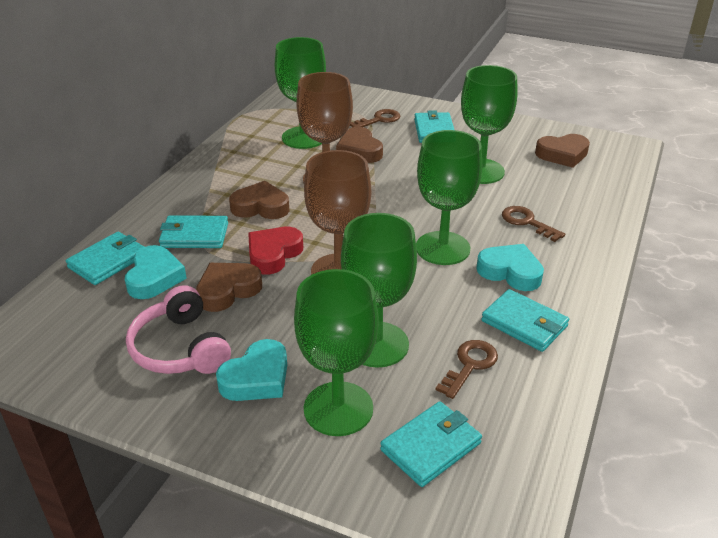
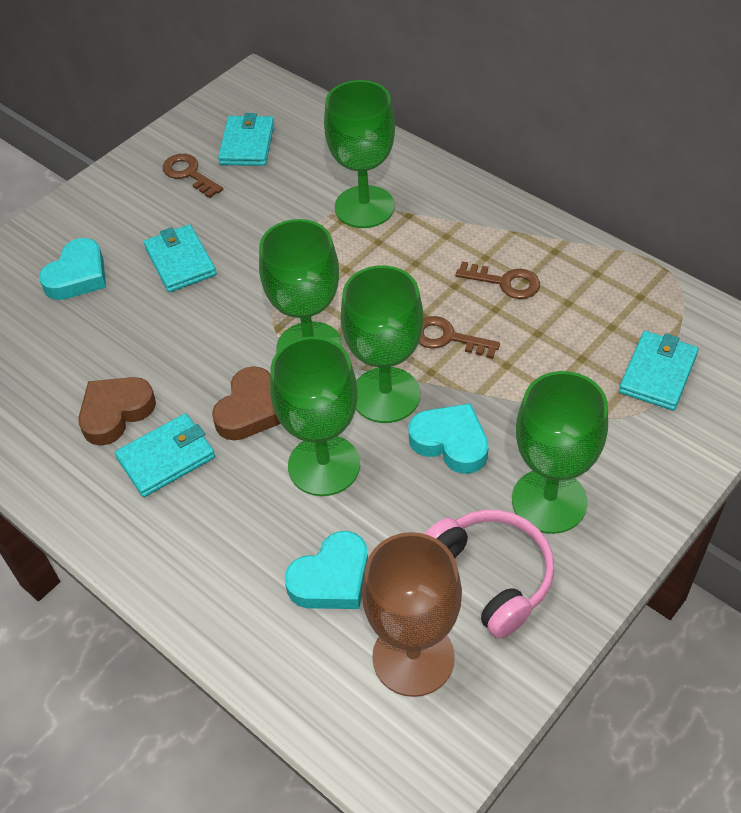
brown goblet: 2 -> 1
brown heart: 4 -> 2
red heart: 1 -> 0
turquoise wallet: 5 -> 4

